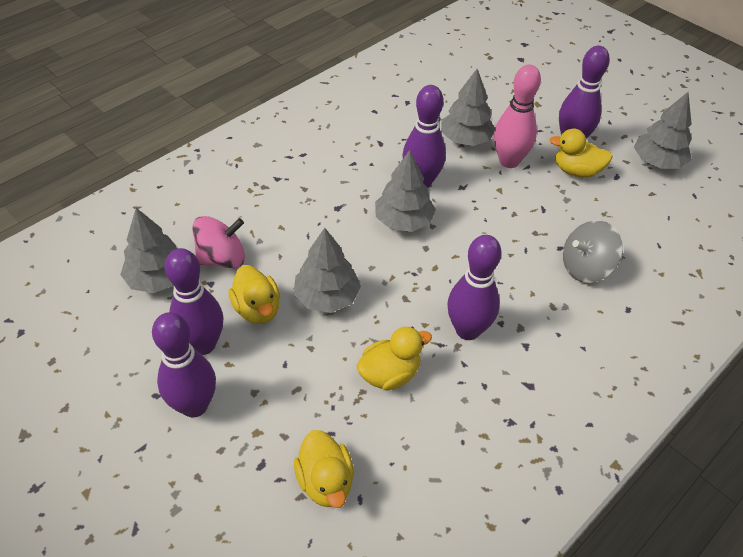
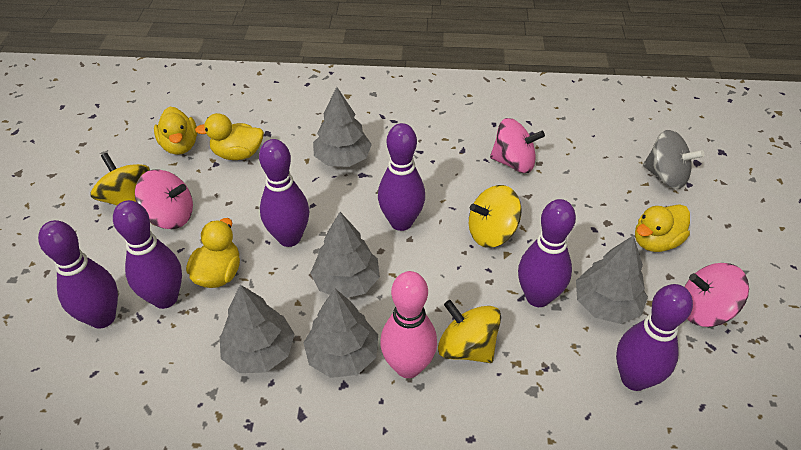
pink spinning top: 1 -> 3
purple bowling pin: 5 -> 6
yellow spinning top: 0 -> 3

